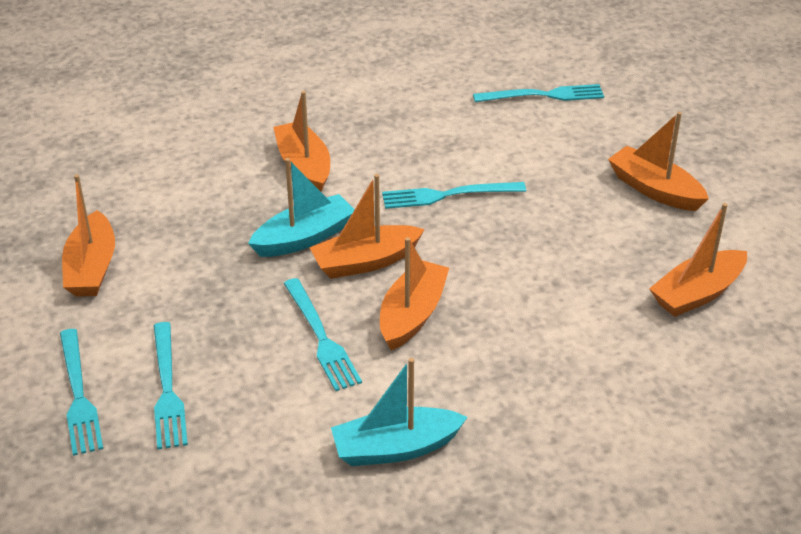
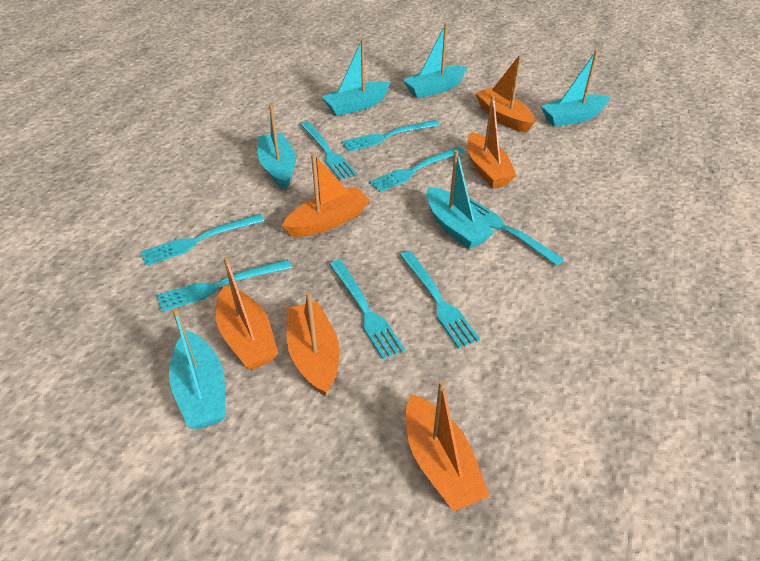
turquoise boat: 2 -> 6
turquoise fork: 5 -> 8

